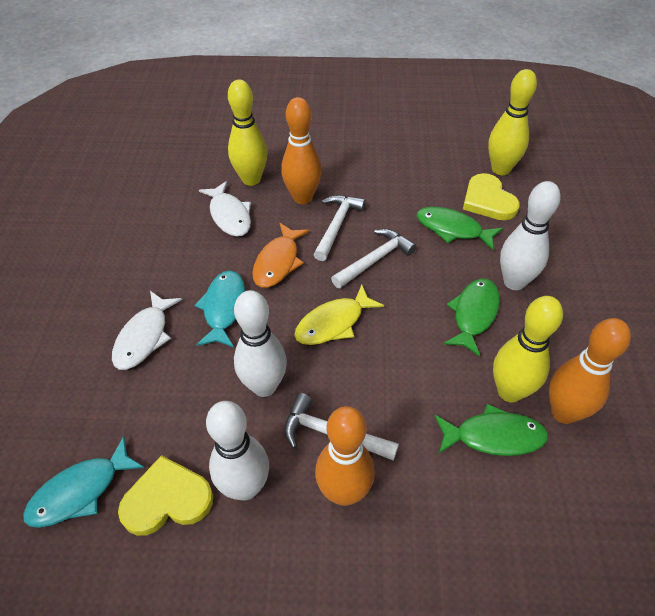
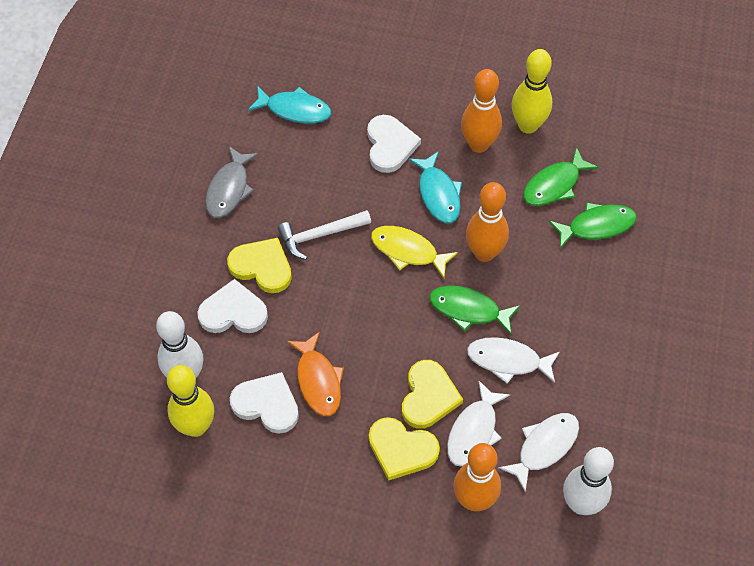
grey fish: 0 -> 1
white bowling pin: 3 -> 2
white fish: 2 -> 3
white hammer: 3 -> 1
white heart: 0 -> 3
yellow bowling pin: 3 -> 2
yellow heart: 2 -> 3

